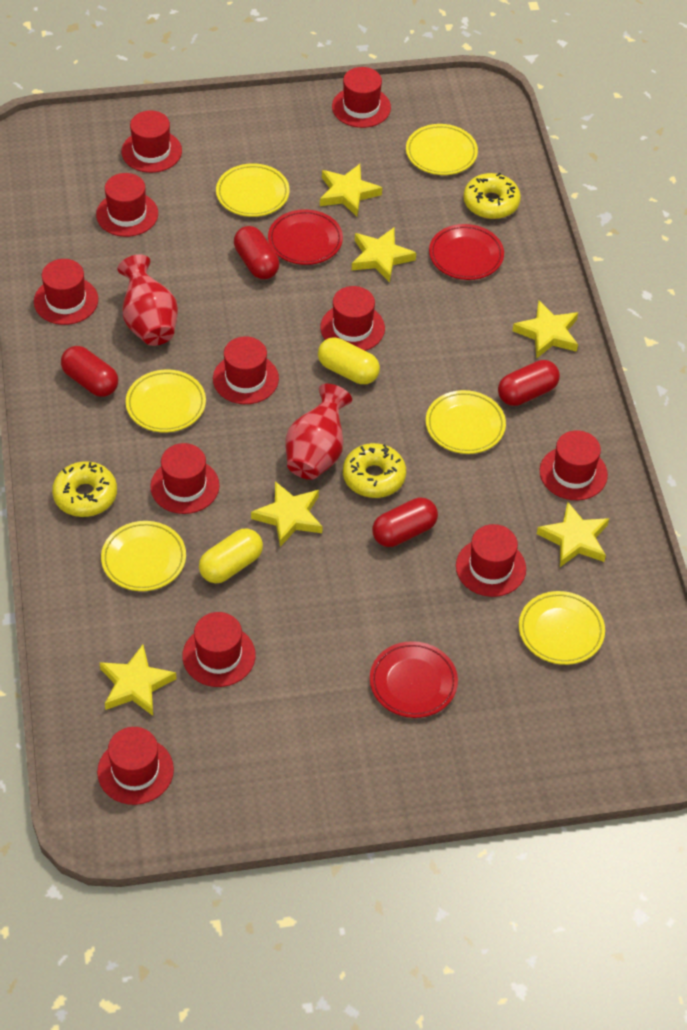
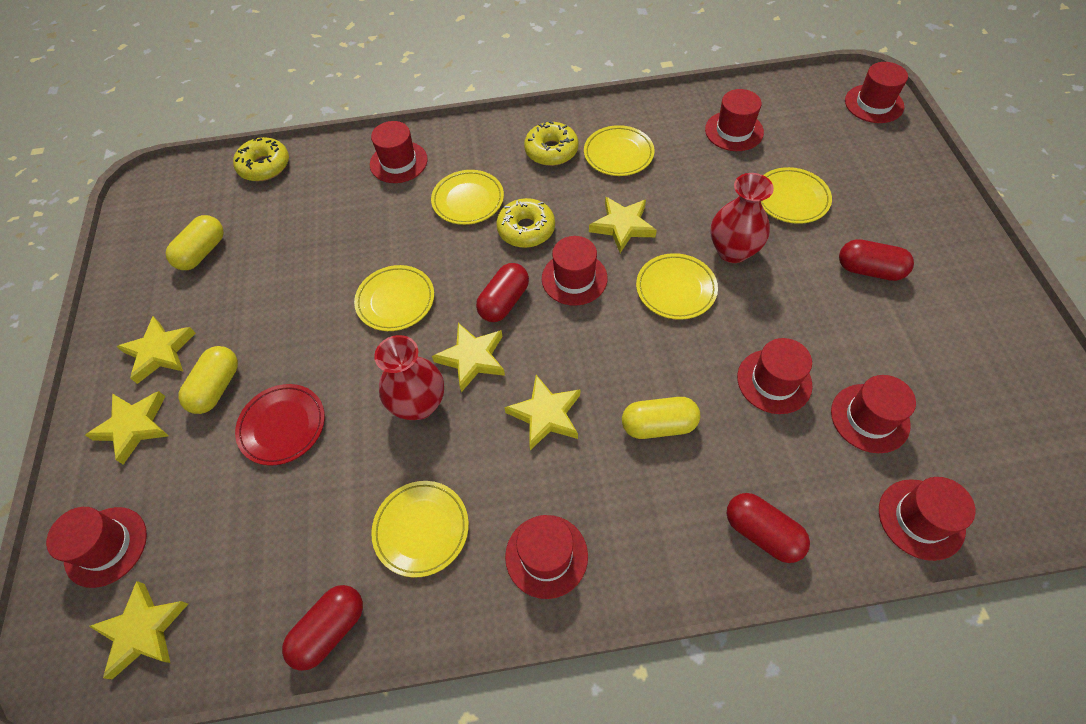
red hat: 11 -> 9
red plate: 3 -> 1
yellow capsule: 2 -> 3

